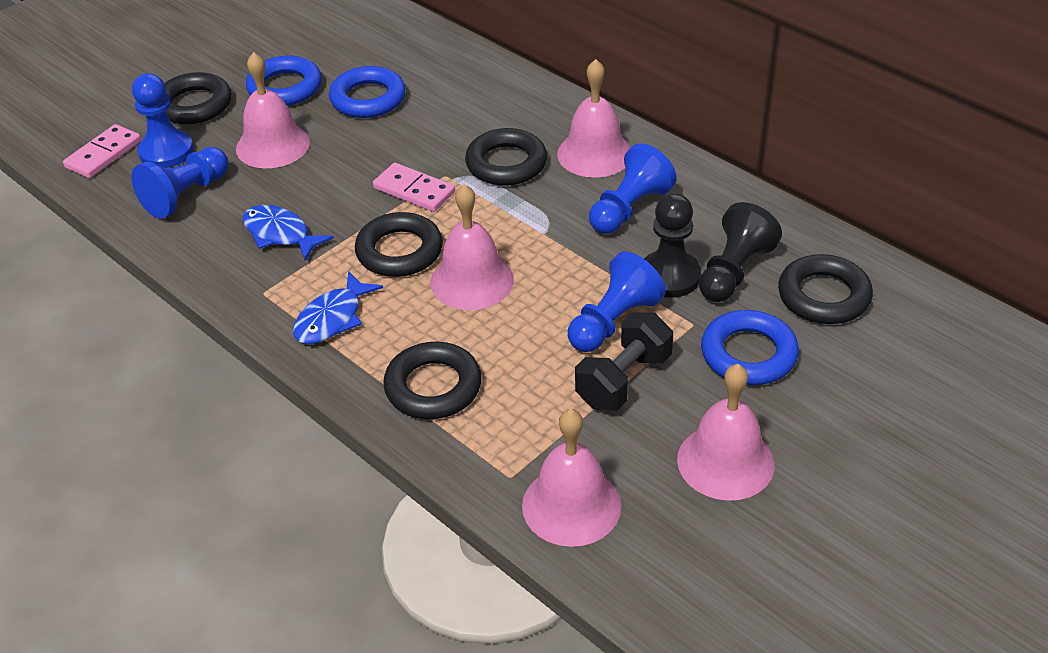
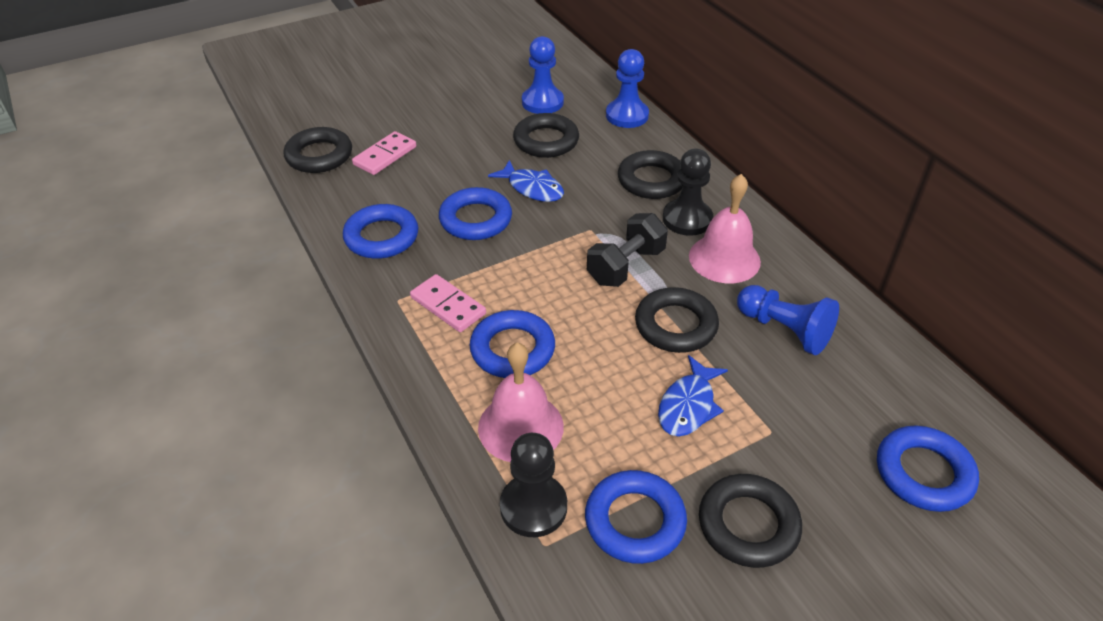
blue pawn: 4 -> 3
blue ring: 3 -> 5
pink bell: 5 -> 2

